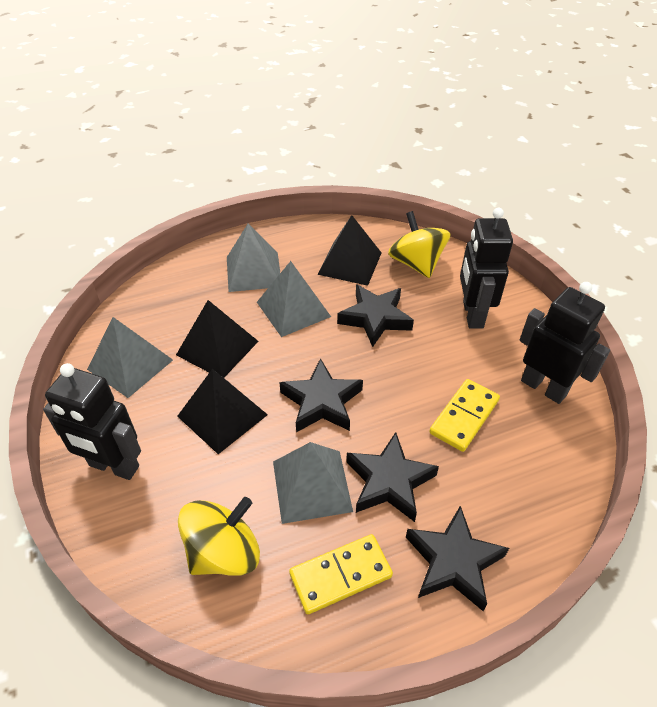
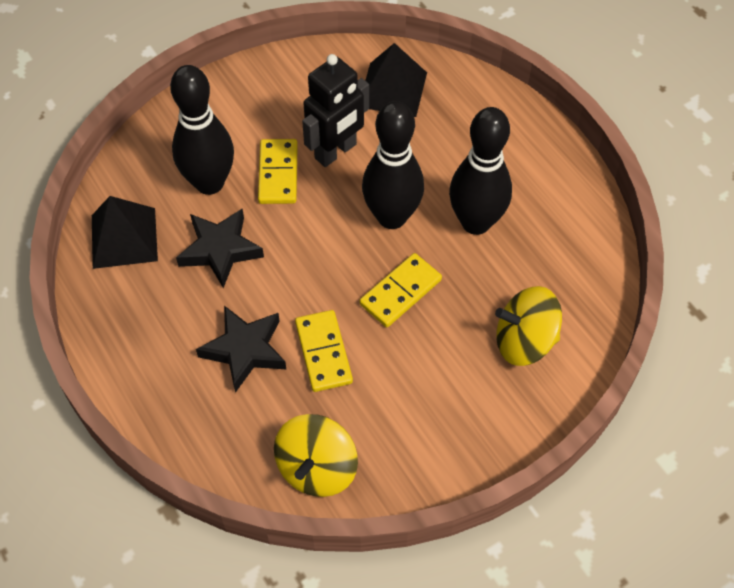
black bowling pin: 0 -> 3
black pyramid: 3 -> 2
black robot: 3 -> 1
black star: 4 -> 2
grey pyramid: 4 -> 0
yellow domino: 2 -> 3

